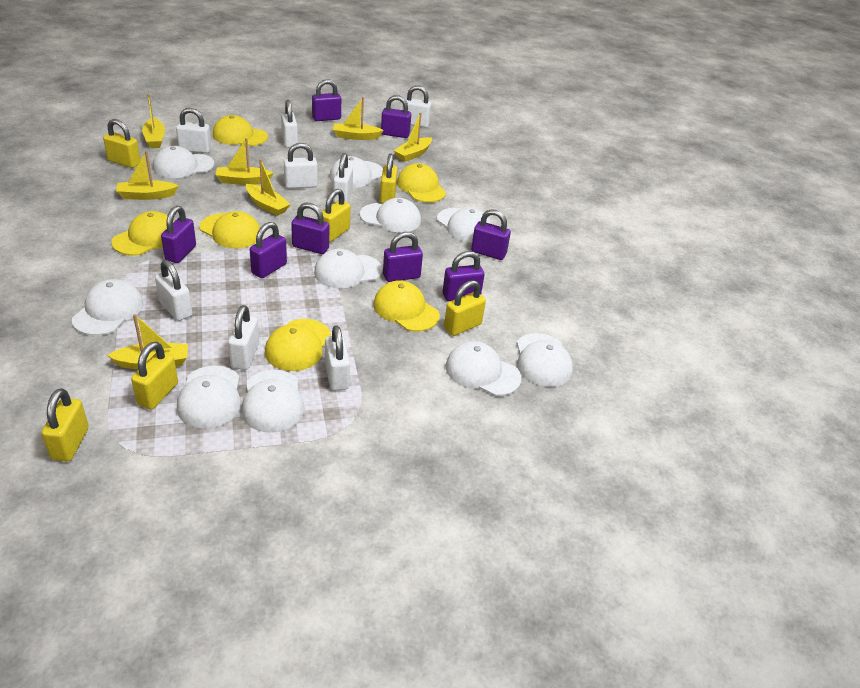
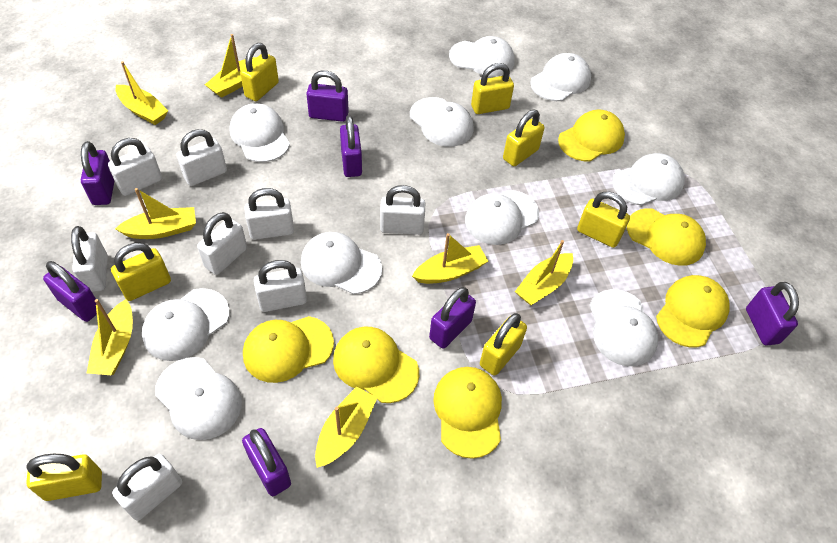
purple padlock: 8 -> 7
yellow padlock: 6 -> 7

